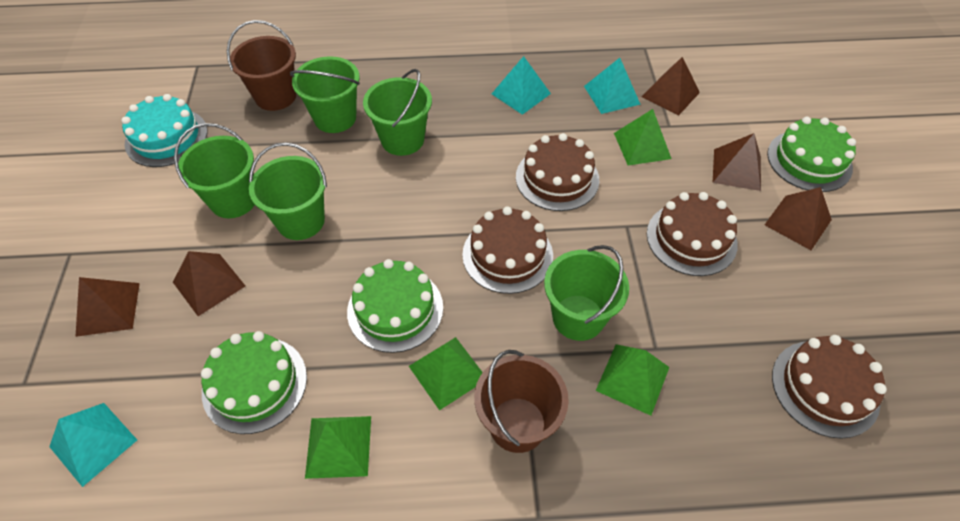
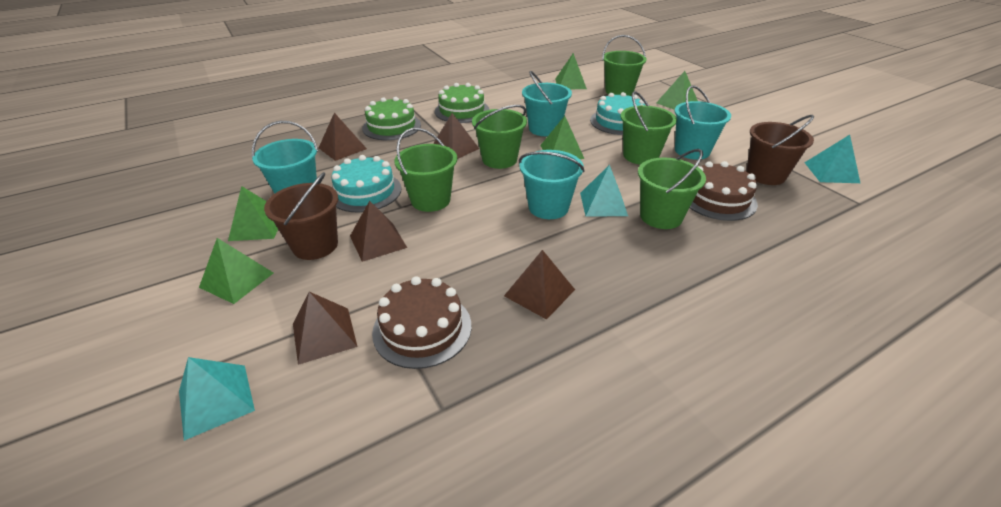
brown cake: 4 -> 2
green cake: 3 -> 2
green pyramid: 4 -> 5
turquoise bucket: 0 -> 4
turquoise cake: 1 -> 2

